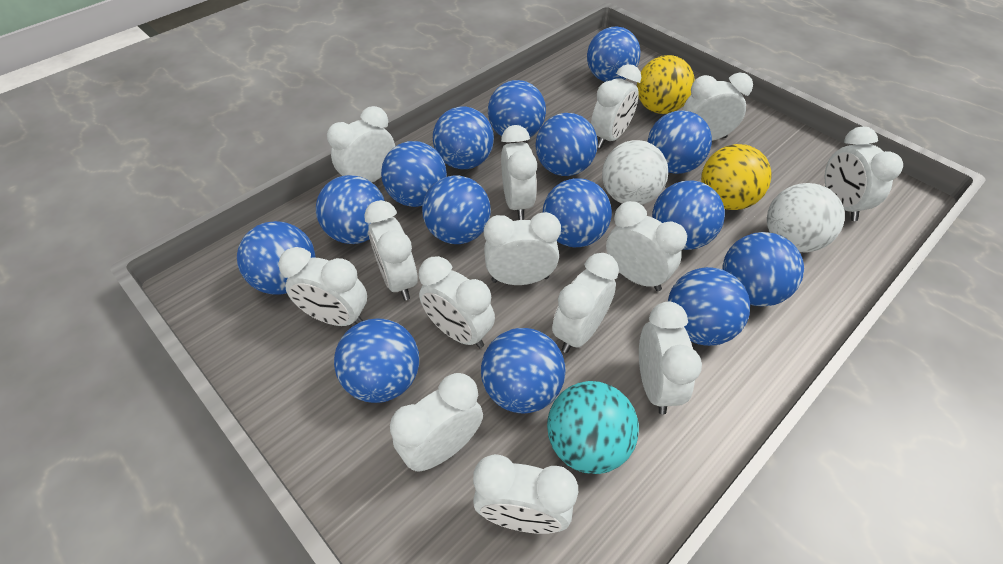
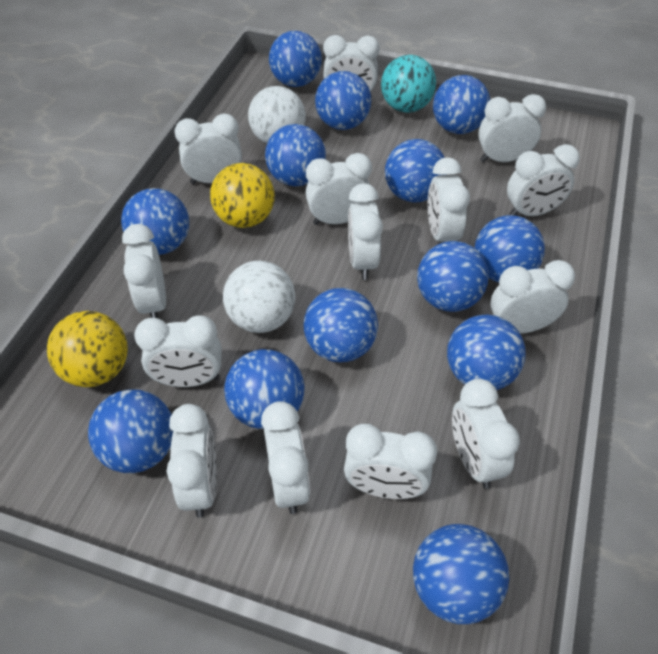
blue ball: 15 -> 13

